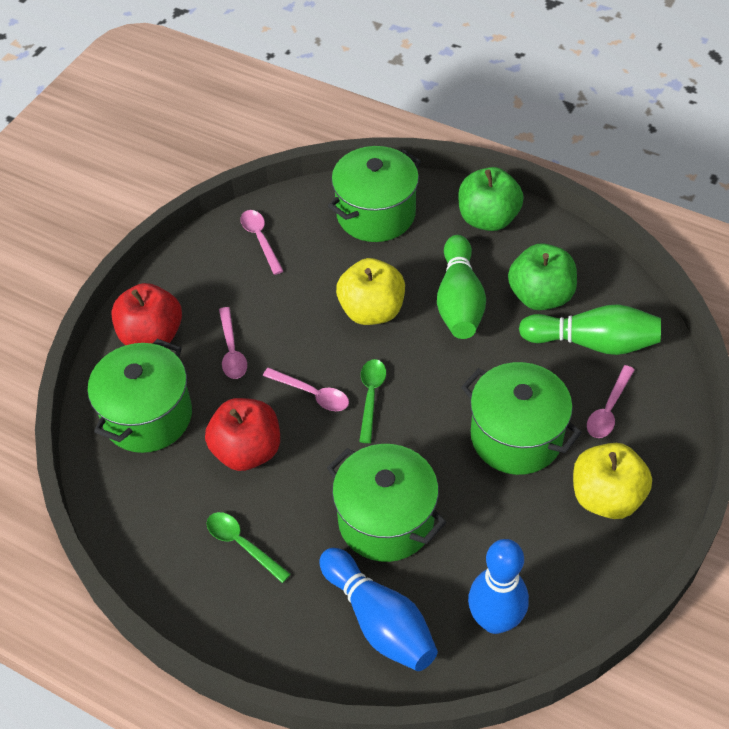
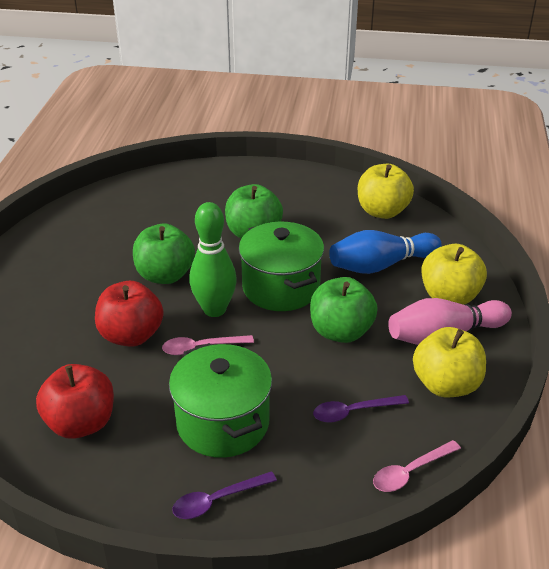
blue bowling pin: 2 -> 1
green apple: 2 -> 3
green bowling pin: 2 -> 1
green pot: 4 -> 2
green spoon: 2 -> 0
pink bowling pin: 0 -> 1
pink spoon: 4 -> 2
purple spoon: 0 -> 2
yellow apple: 2 -> 3

